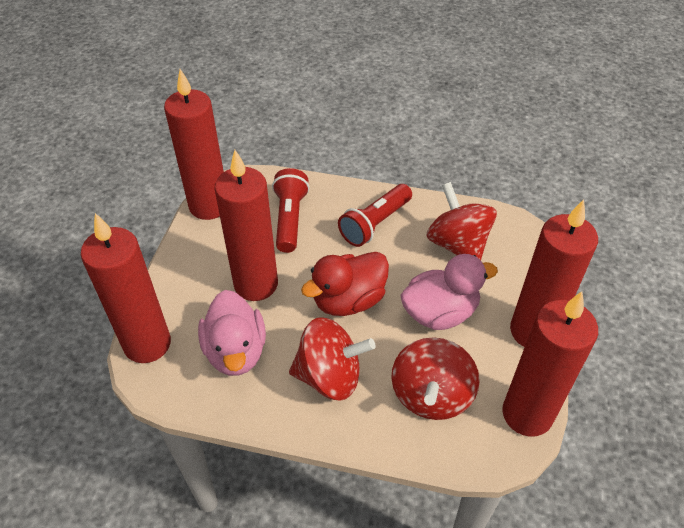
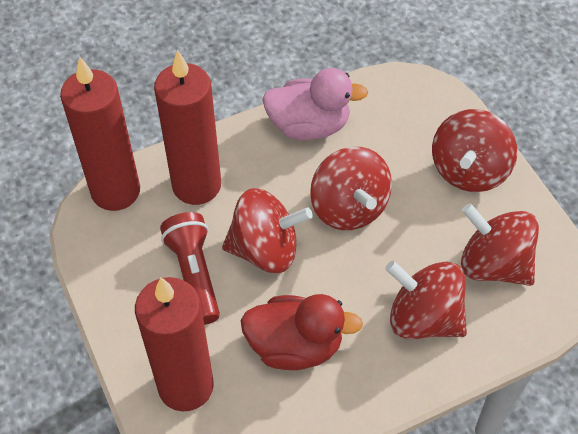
pink duck: 2 -> 1
red candle: 5 -> 3
red flashlight: 2 -> 1
red spinning top: 3 -> 5

